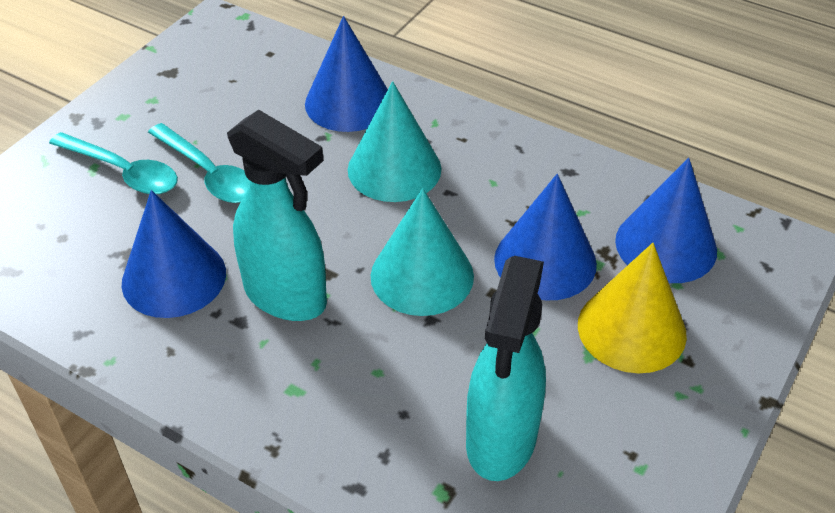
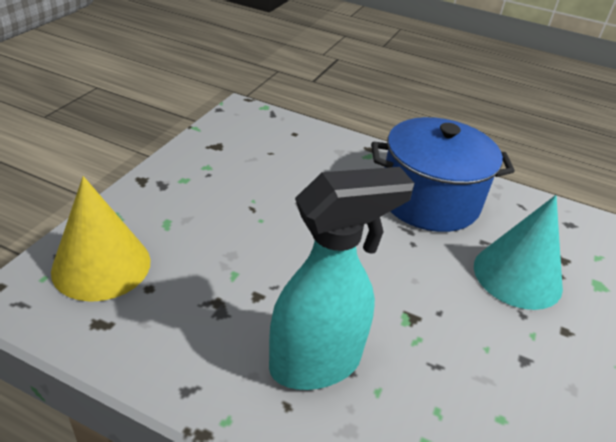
blue cone: 4 -> 0
blue pot: 0 -> 1
turquoise cone: 2 -> 1
turquoise spoon: 2 -> 0
turquoise spray bottle: 2 -> 1

